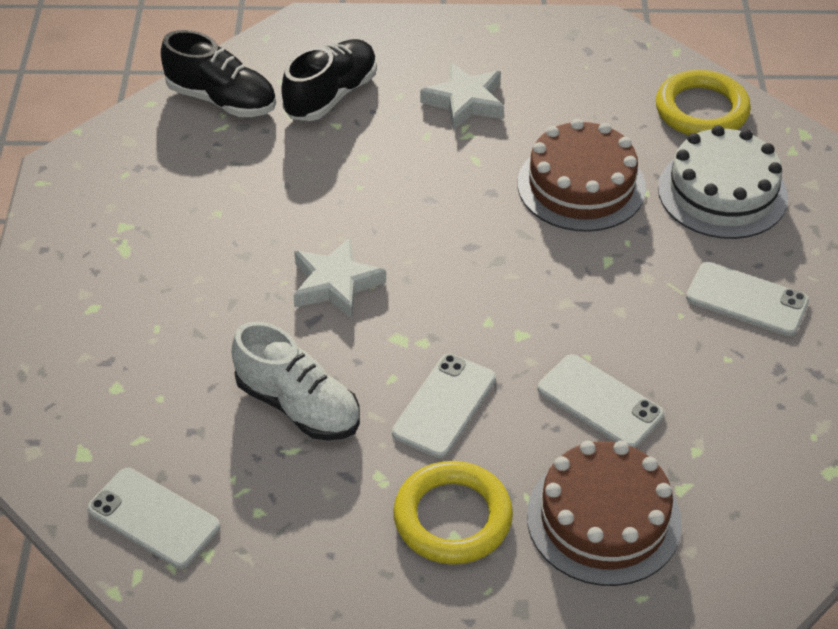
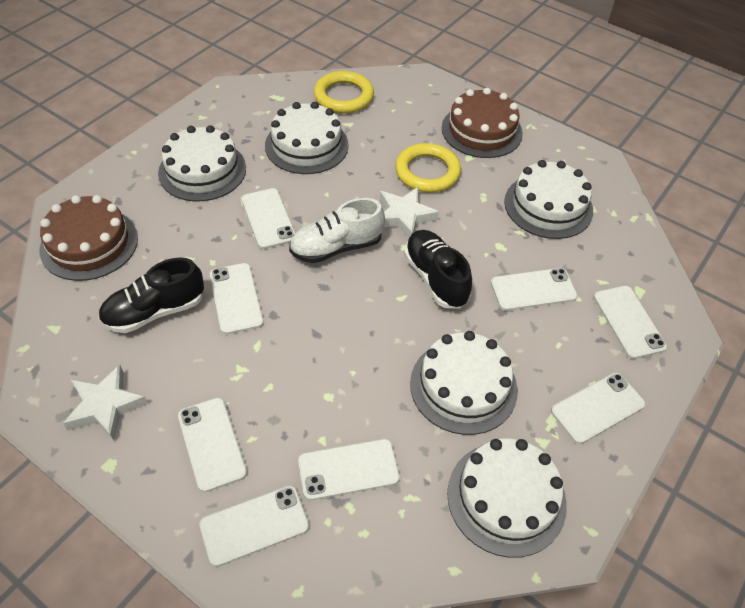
white cake: 1 -> 5
white phone: 4 -> 8

